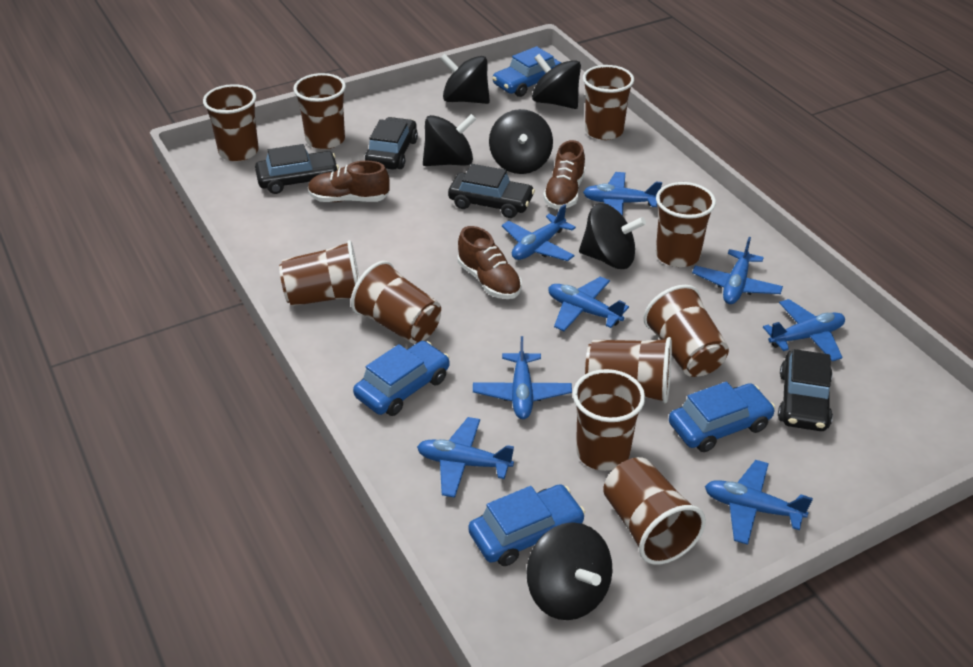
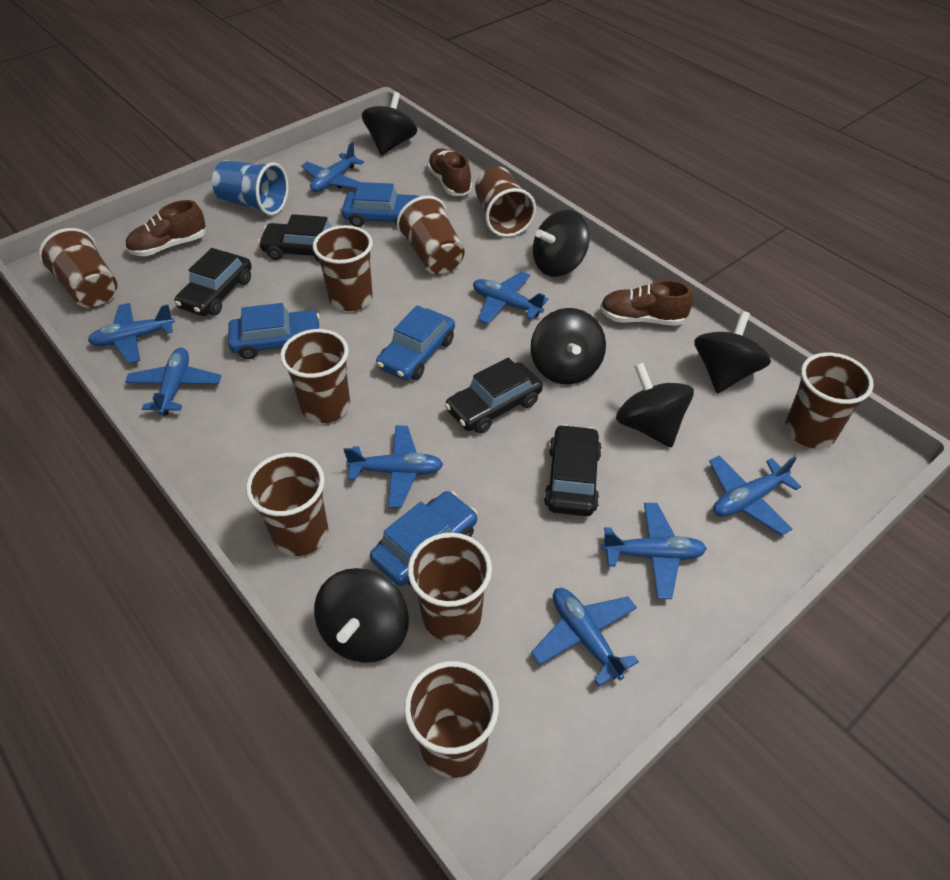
blue cup: 0 -> 1
brown cup: 10 -> 9

